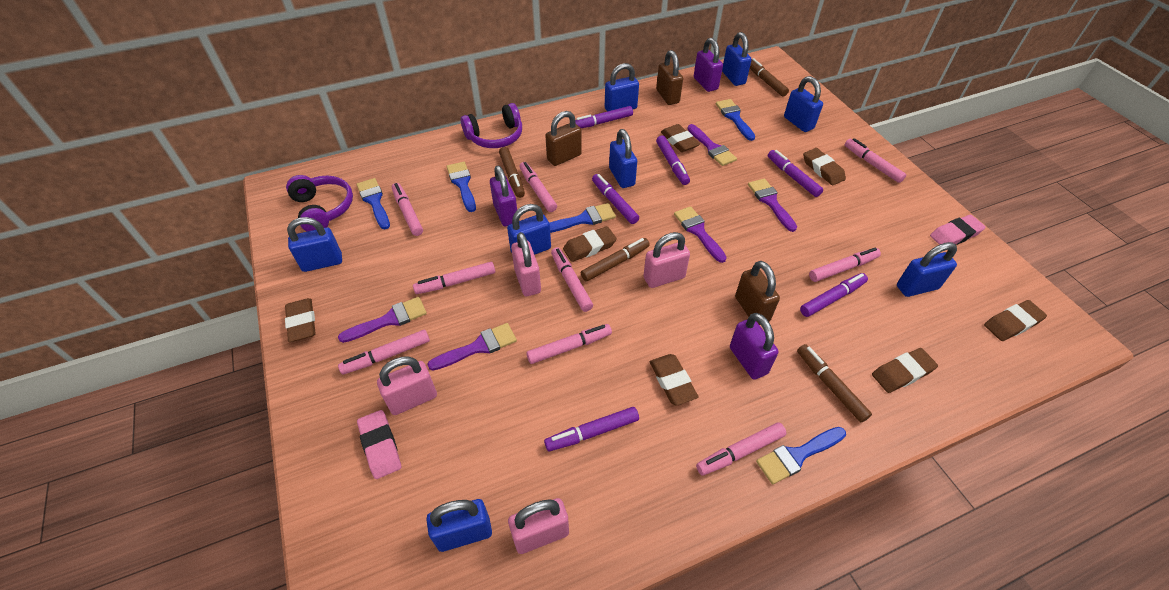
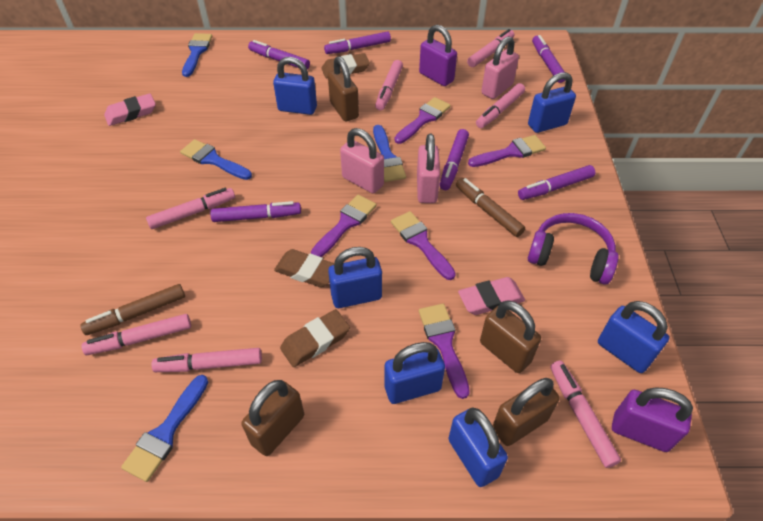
blue brush: 5 -> 4
blue padlock: 8 -> 6
brown eraser: 7 -> 3
brown marker: 4 -> 2
brown padlock: 3 -> 4
pink marker: 9 -> 7
pink padlock: 4 -> 3
purple headphones: 2 -> 1
purple padlock: 3 -> 2

